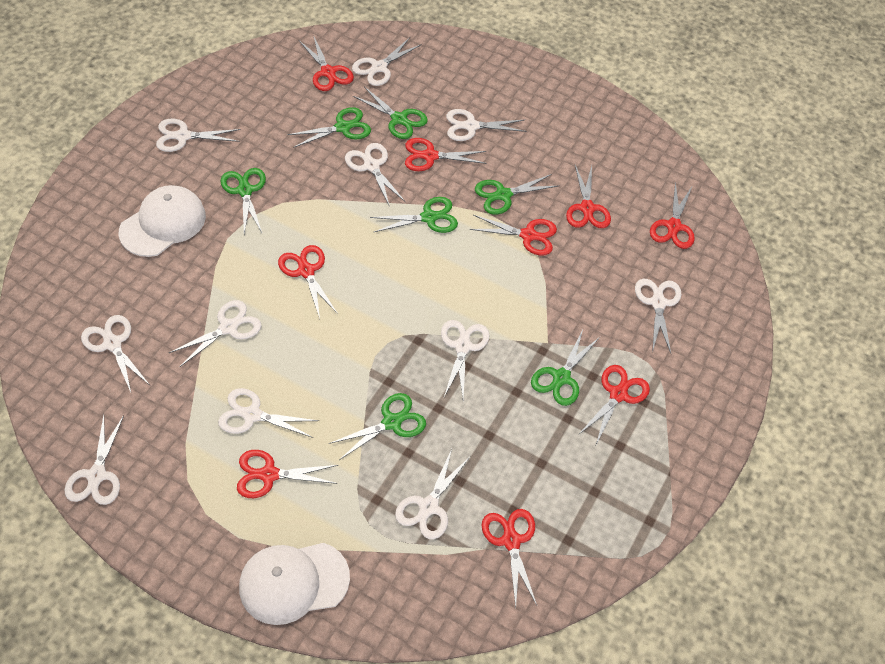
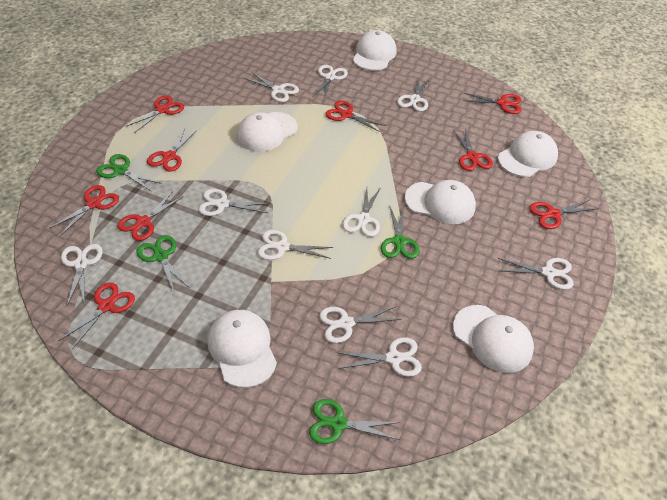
green scissors: 7 -> 4
white cap: 2 -> 6
white scissors: 11 -> 10

